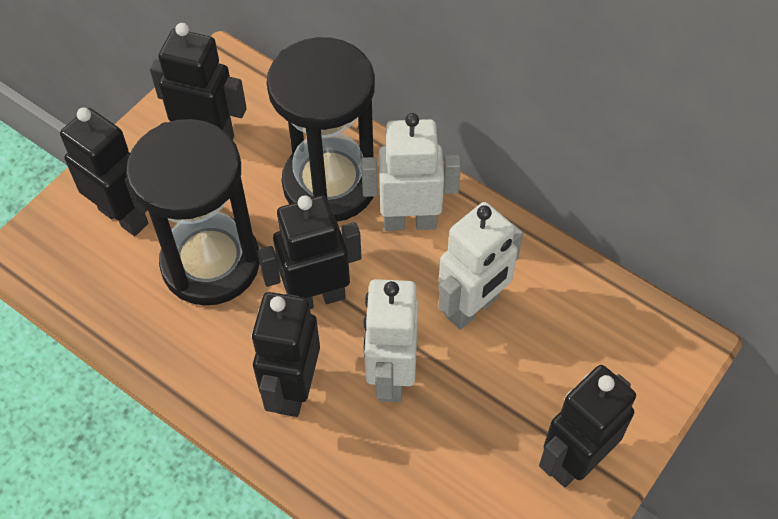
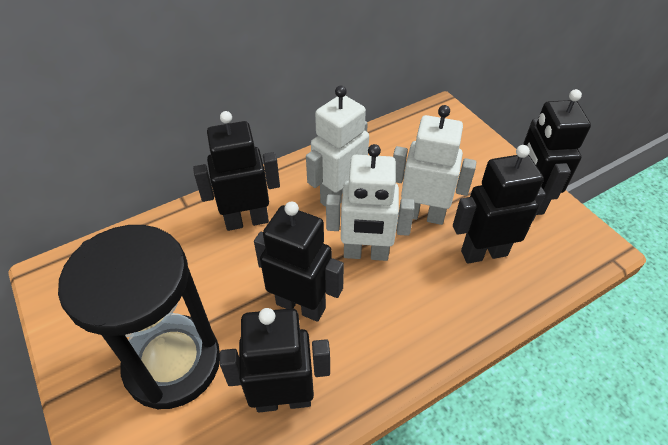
black hourglass: 2 -> 1

